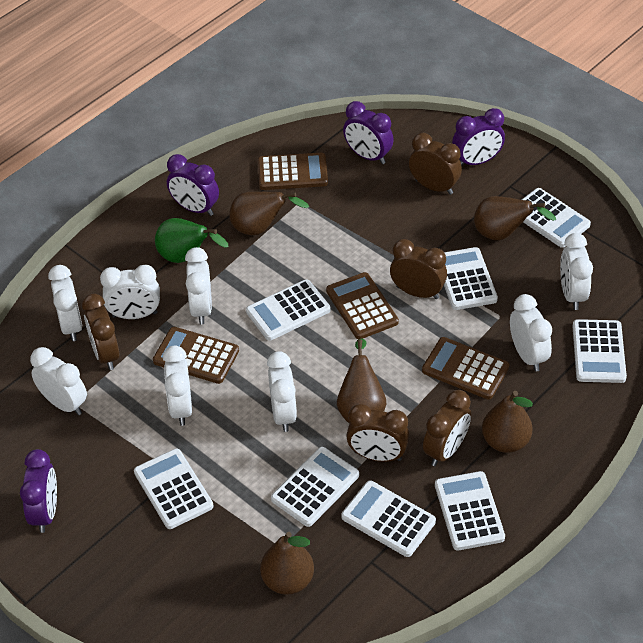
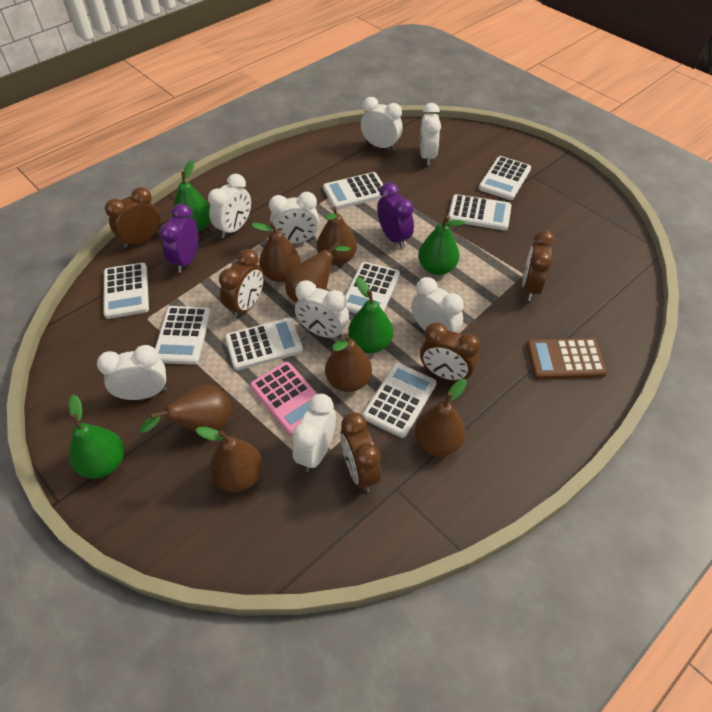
brown calculator: 4 -> 1
brown pear: 5 -> 7
green pear: 1 -> 4
pink calculator: 0 -> 1
purple clock: 4 -> 2

